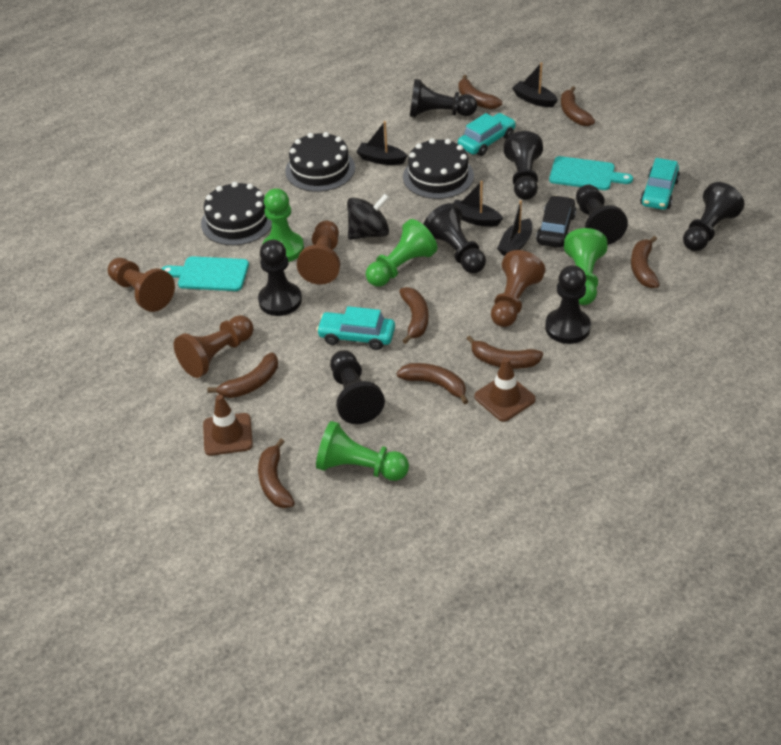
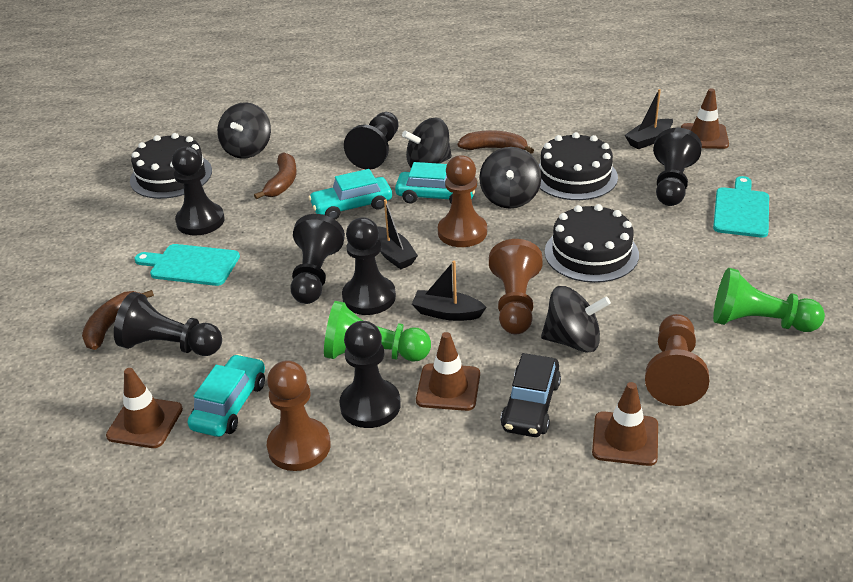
black boat: 4 -> 3
black pawn: 8 -> 7
black spinning top: 1 -> 4
brown banana: 8 -> 3
brown traffic cone: 2 -> 4
green pawn: 4 -> 2

